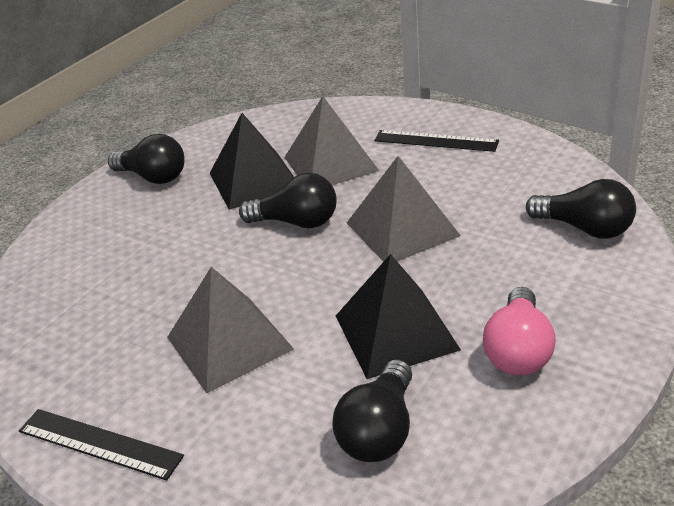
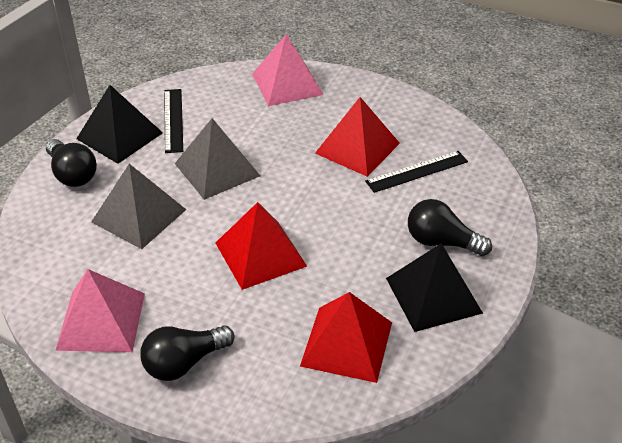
black light bulb: 4 -> 3
grey pyramid: 3 -> 2
pink light bulb: 1 -> 0
pink pyramid: 0 -> 2
red pyramid: 0 -> 3

